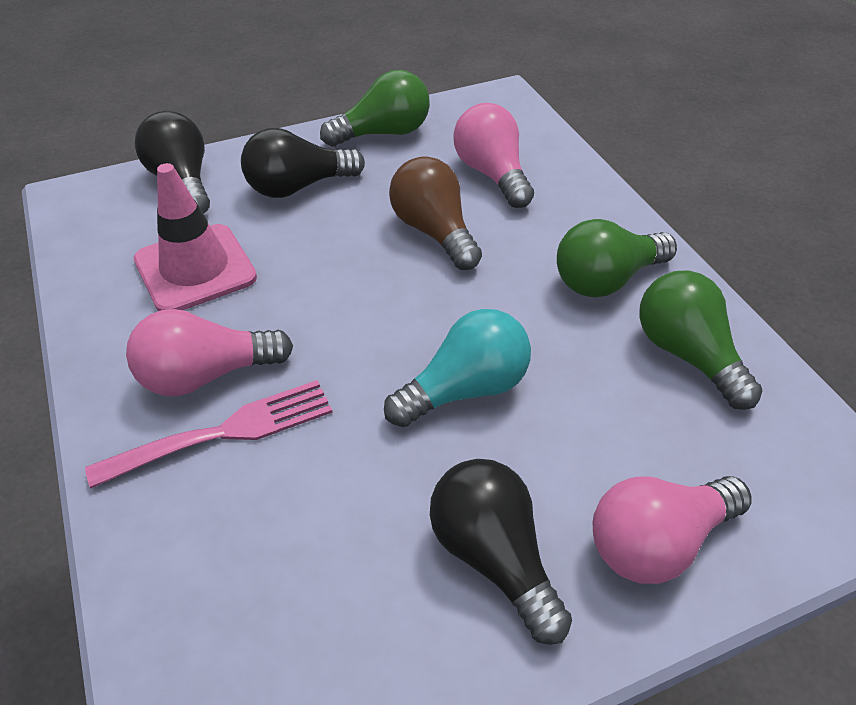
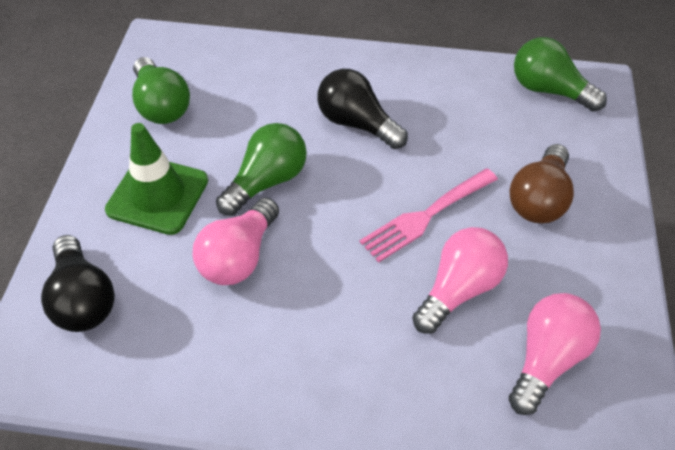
black light bulb: 3 -> 2
green traffic cone: 0 -> 1
pink traffic cone: 1 -> 0
turquoise light bulb: 1 -> 0

